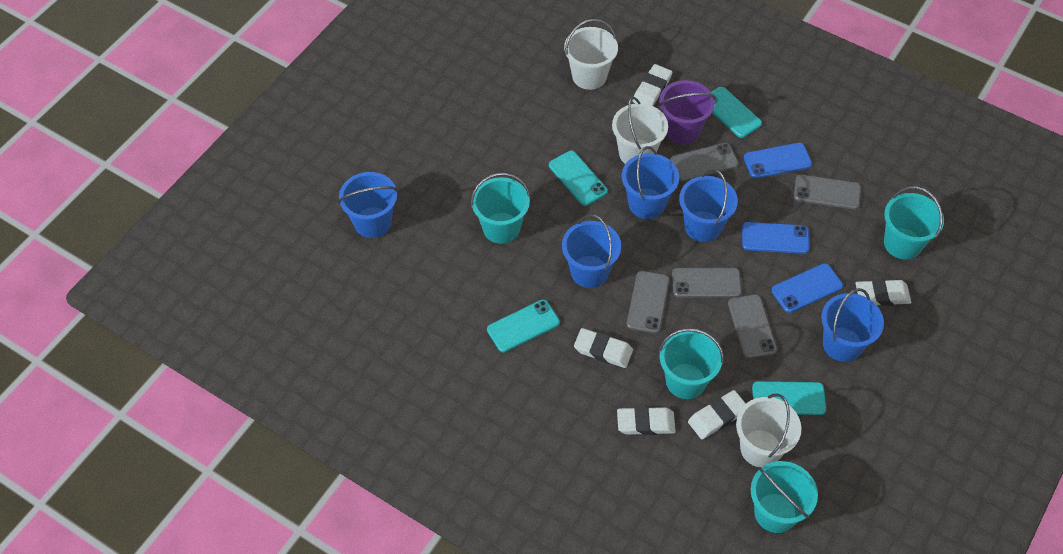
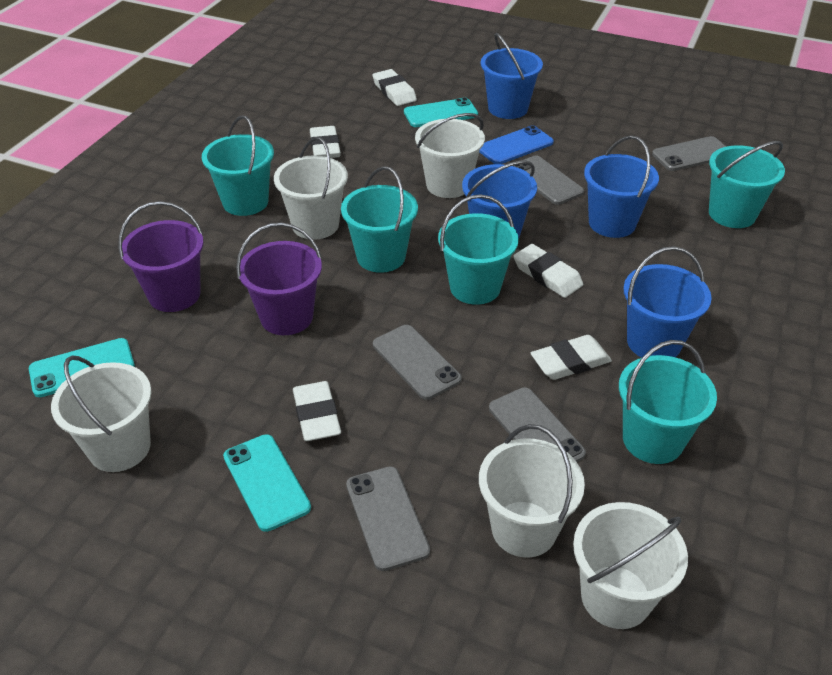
blue bucket: 5 -> 4
blue phone: 3 -> 1
purple bucket: 1 -> 2
turquoise bucket: 4 -> 5
turquoise phone: 4 -> 3
white bucket: 3 -> 5

